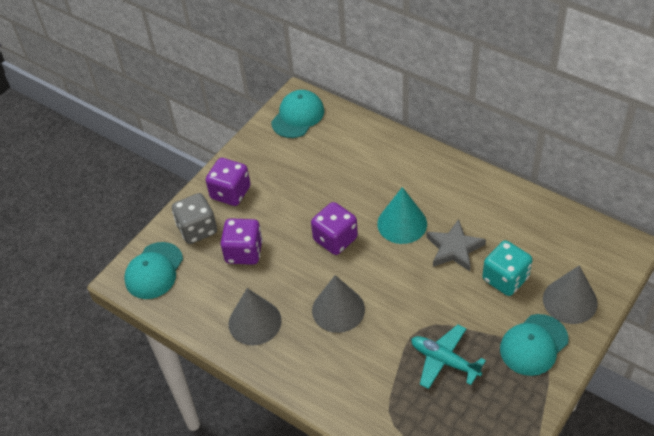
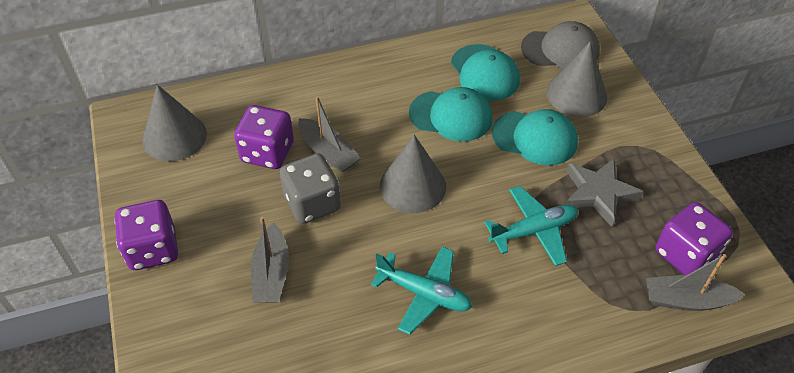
grey boat: 0 -> 3
grey cap: 0 -> 1
turquoise cone: 1 -> 0
turquoise dice: 1 -> 0
turquoise plane: 1 -> 2

